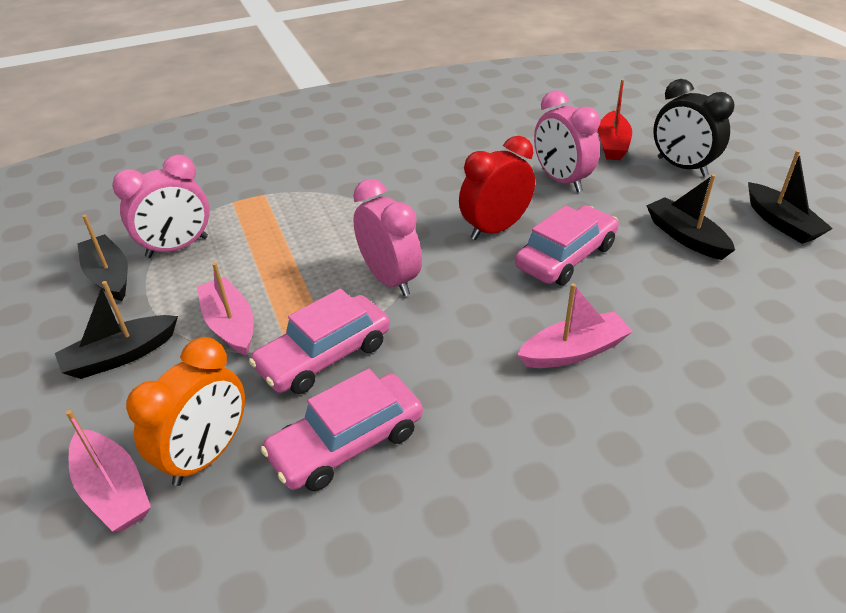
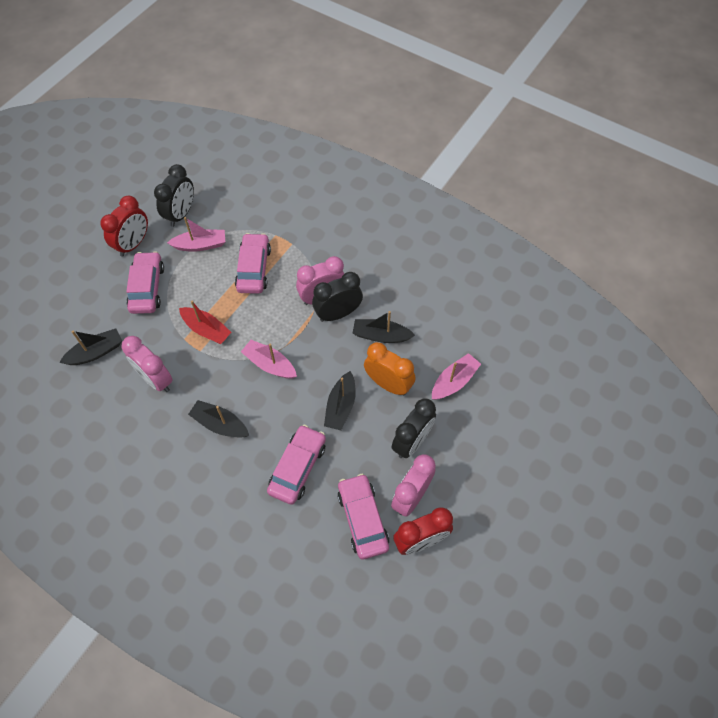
black clock: 1 -> 3
pink car: 3 -> 4
red clock: 1 -> 2

